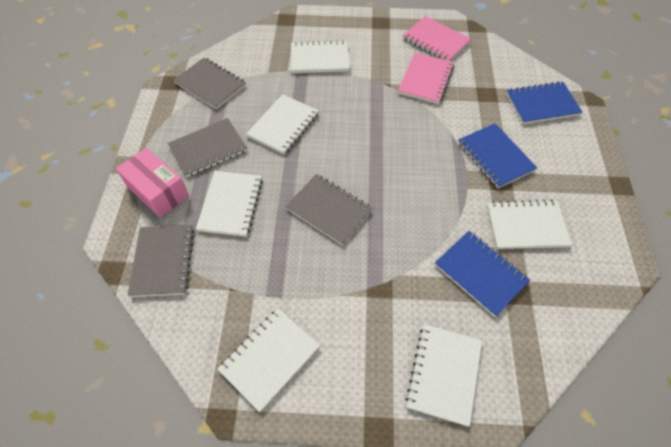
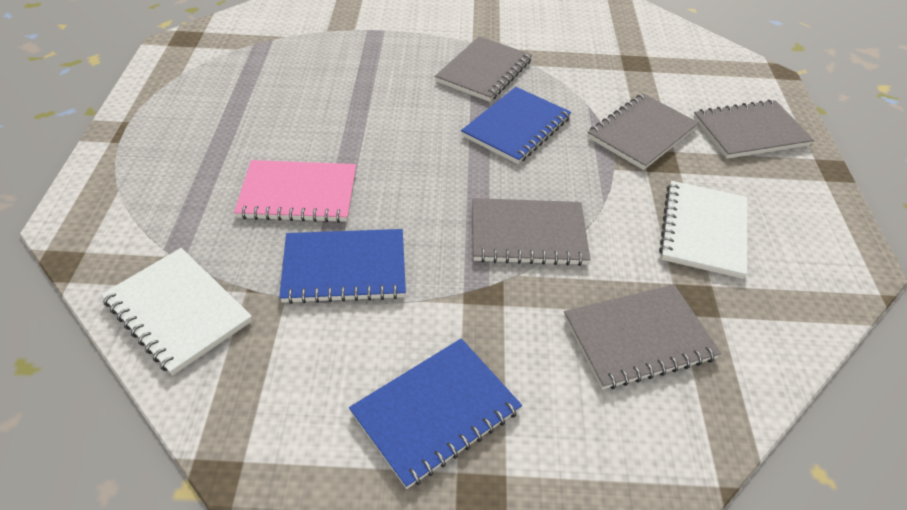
grey notebook: 4 -> 5
pink box: 1 -> 0
pink notebook: 2 -> 1
white notebook: 6 -> 2

